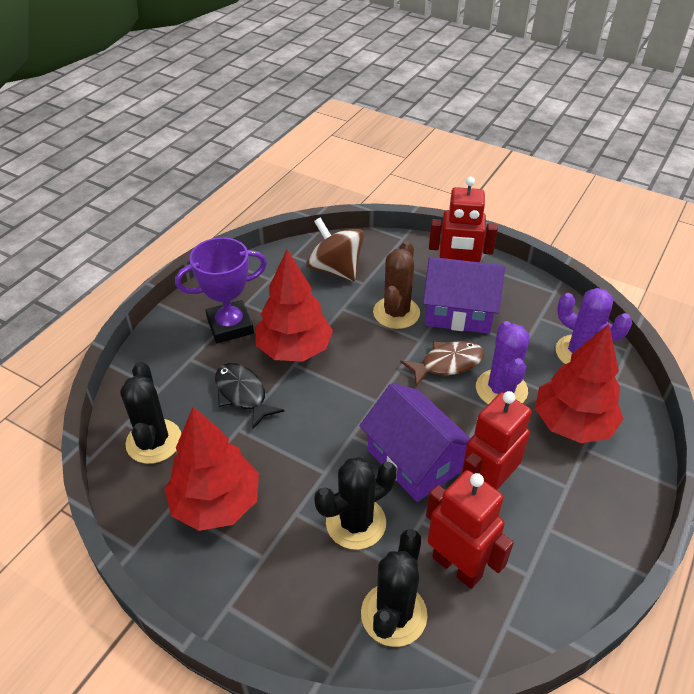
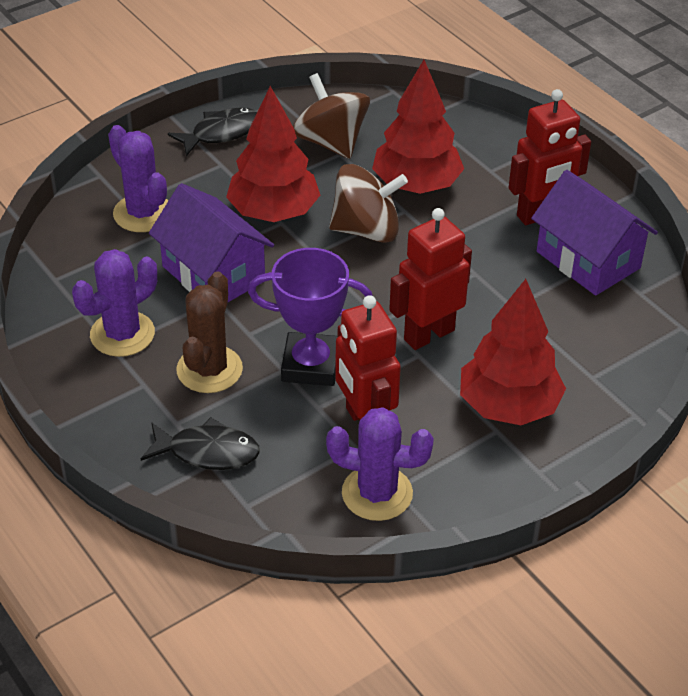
black cactus: 3 -> 0
black fish: 1 -> 2
brown fish: 1 -> 0
brown spinning top: 1 -> 2
purple cactus: 2 -> 3

